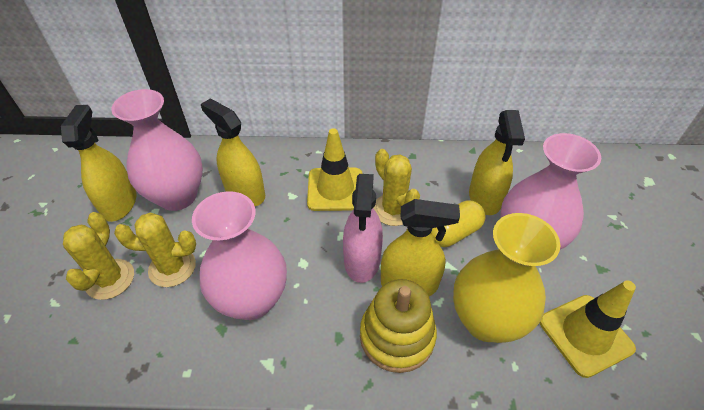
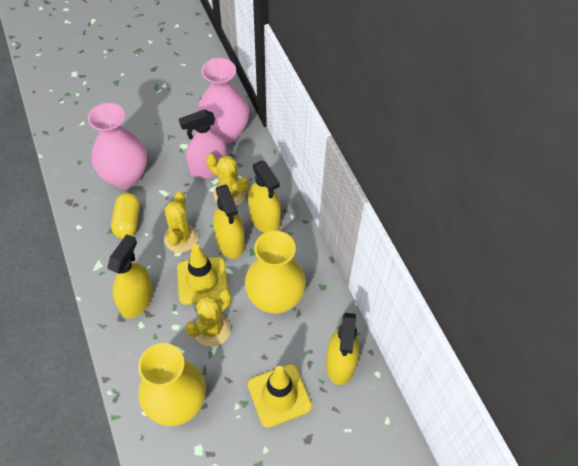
pink vase: 3 -> 2
yellow stacking toy: 1 -> 0
yellow vase: 1 -> 2

